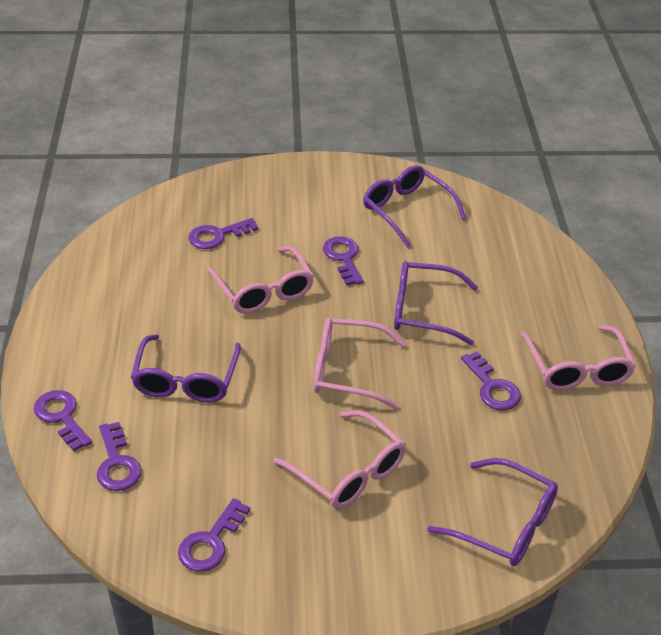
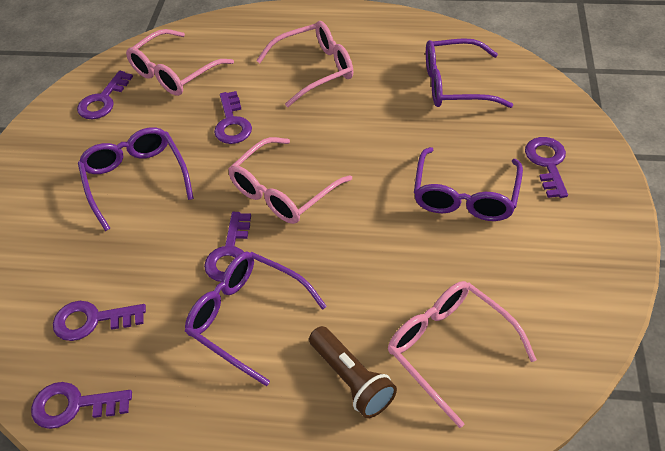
brown flashlight: 0 -> 1

